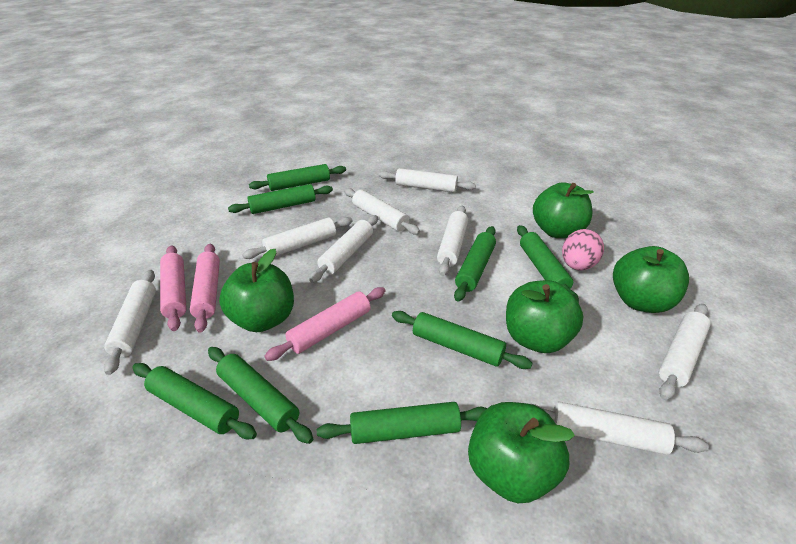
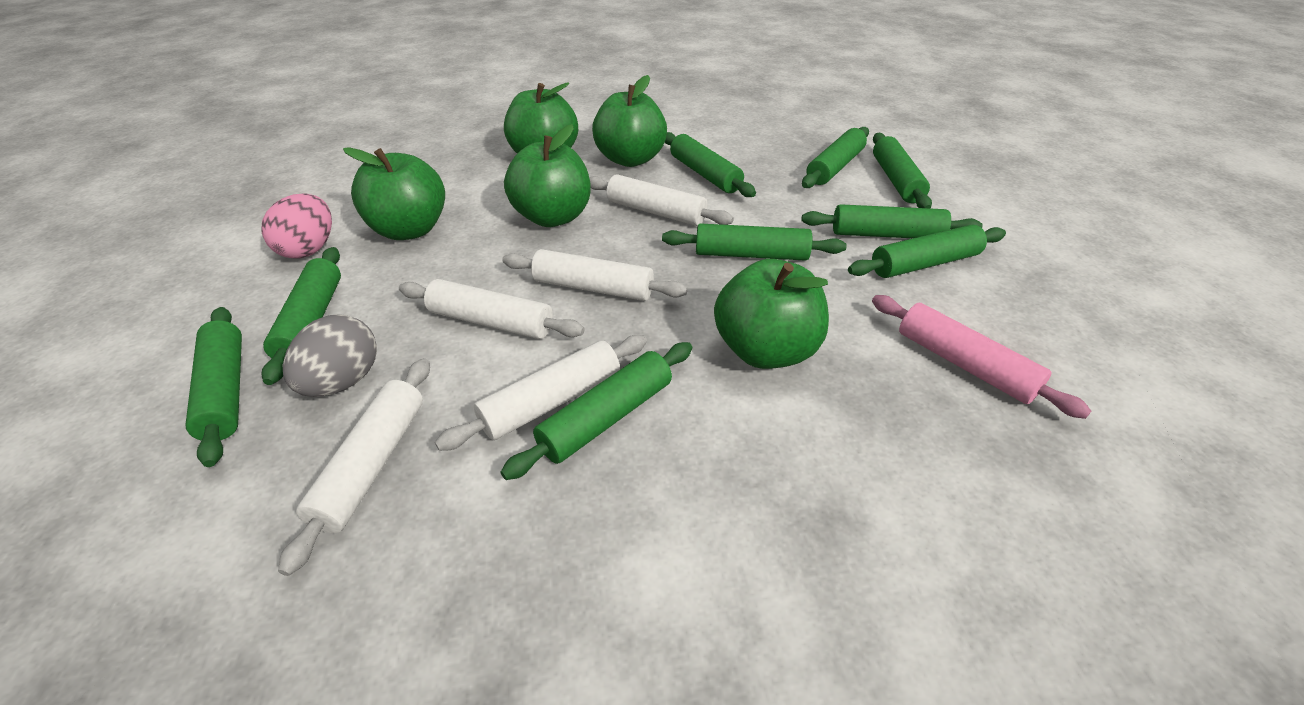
green rolling pin: 8 -> 9
grey egg: 0 -> 1
pink rolling pin: 3 -> 1
white rolling pin: 8 -> 5

